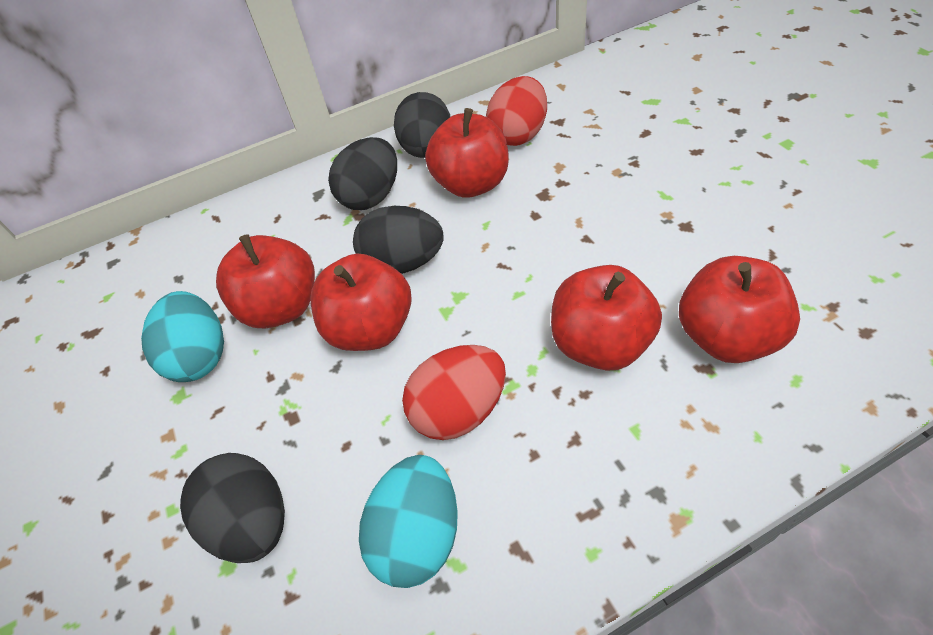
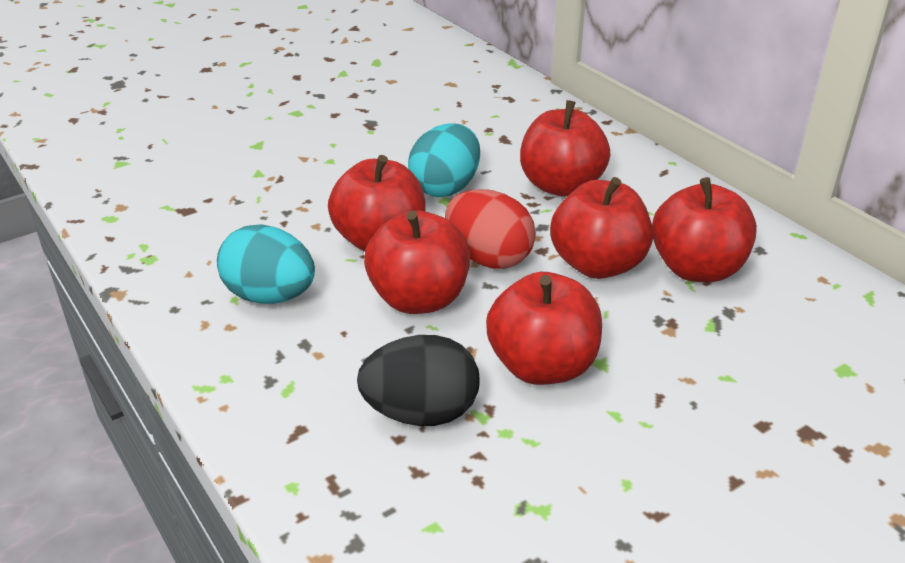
black egg: 4 -> 1
red apple: 5 -> 6
red egg: 2 -> 1

